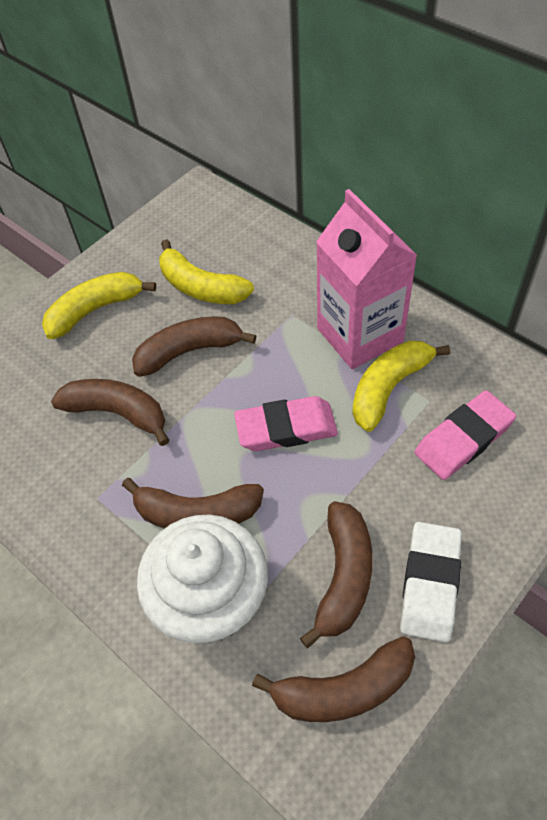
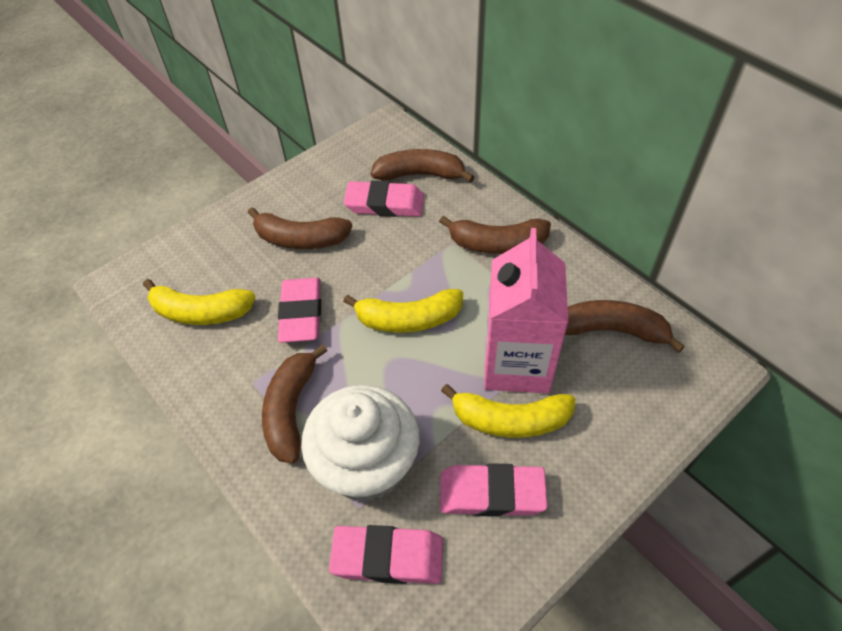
pink eraser: 2 -> 4
white eraser: 1 -> 0

